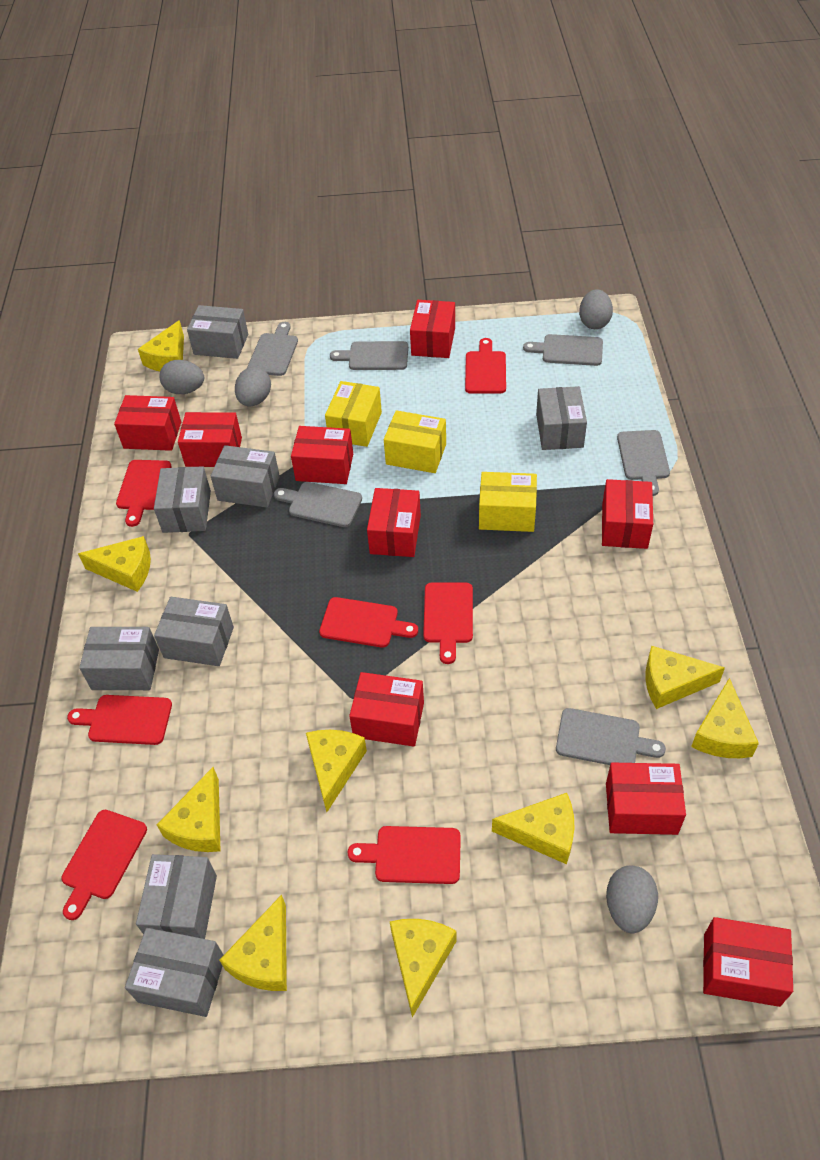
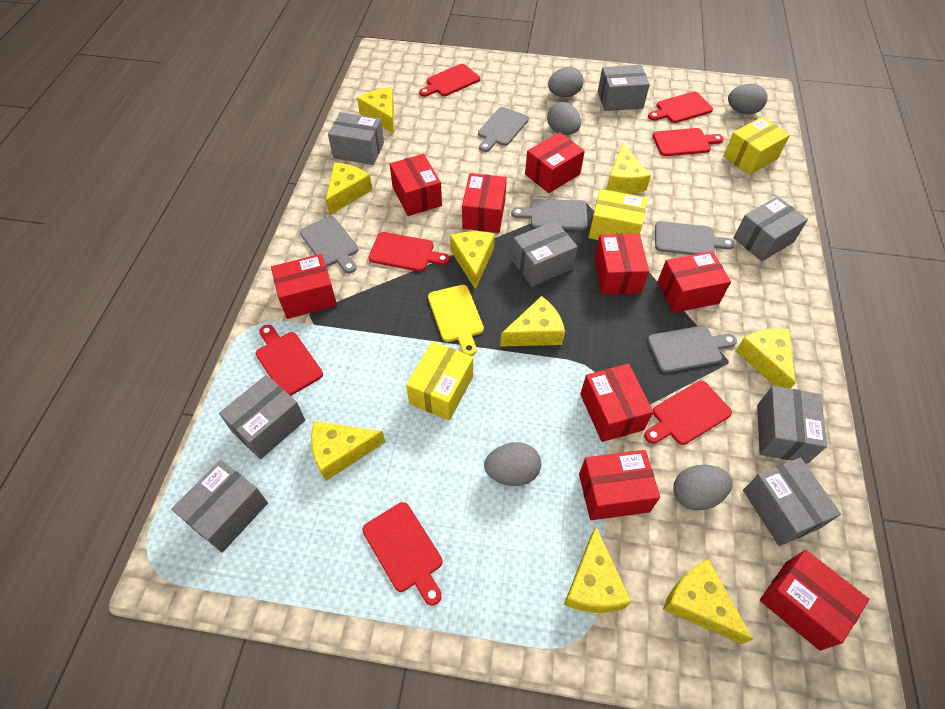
grey cutting board: 6 -> 5
grey egg: 4 -> 5
yellow cutting board: 0 -> 1

